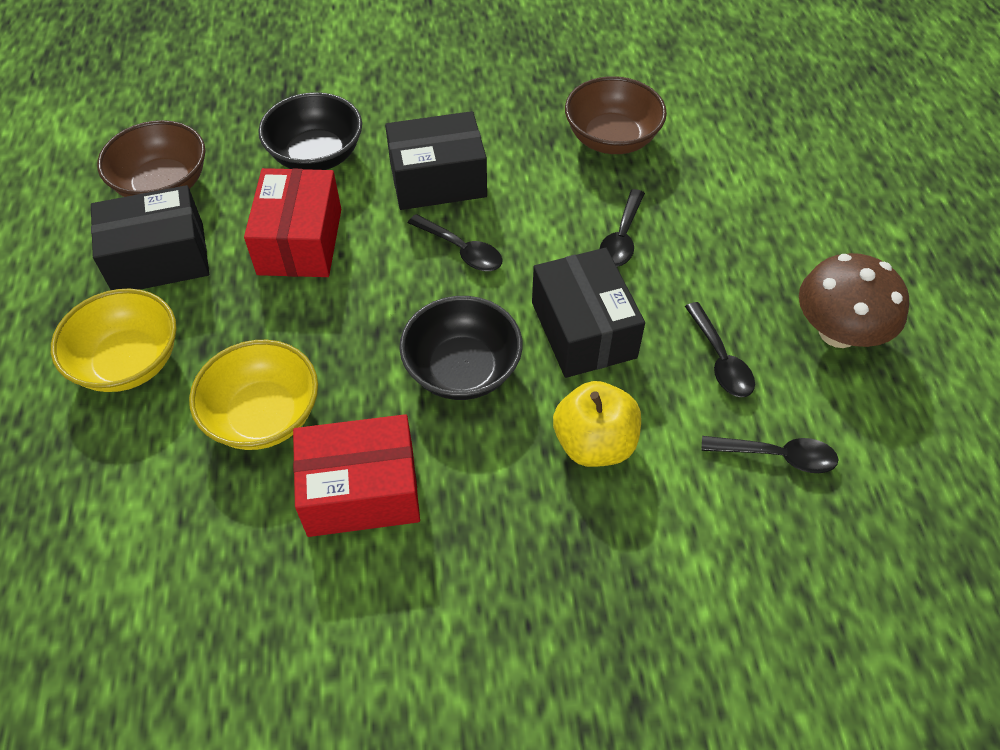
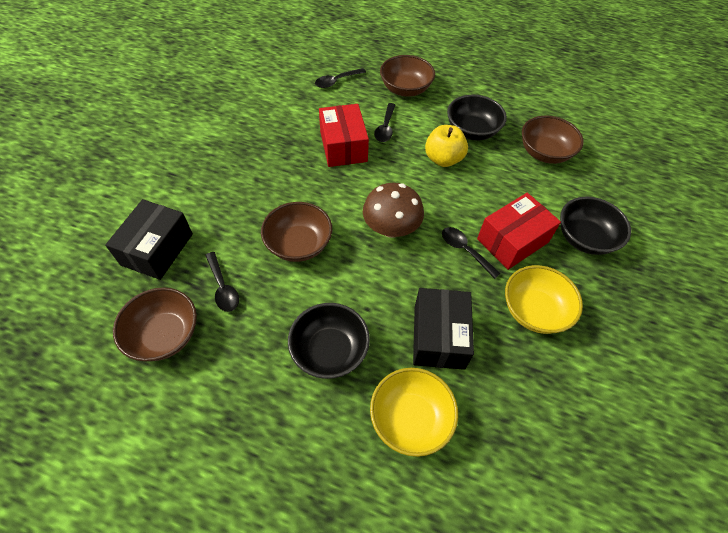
black bowl: 2 -> 3
black box: 3 -> 2
brown bowl: 2 -> 4

